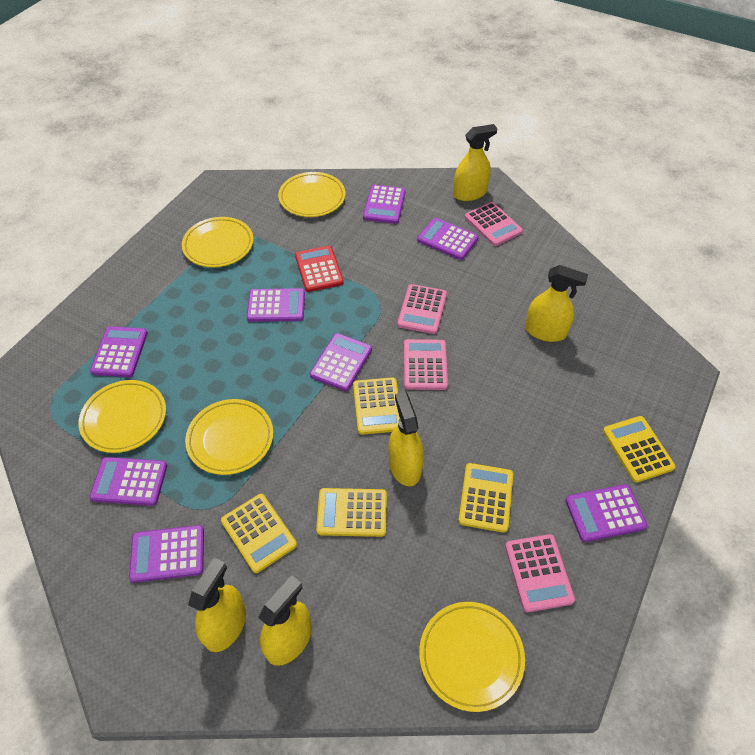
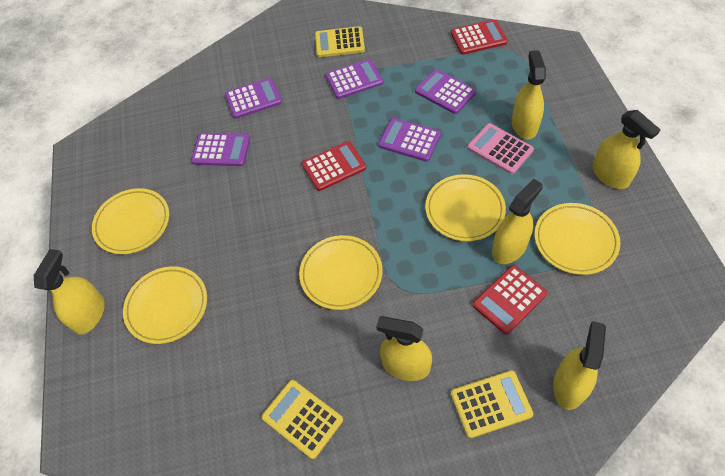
pink calculator: 4 -> 1
purple calculator: 8 -> 5
red calculator: 1 -> 3
yellow calculator: 5 -> 3
yellow spray bottle: 5 -> 6

